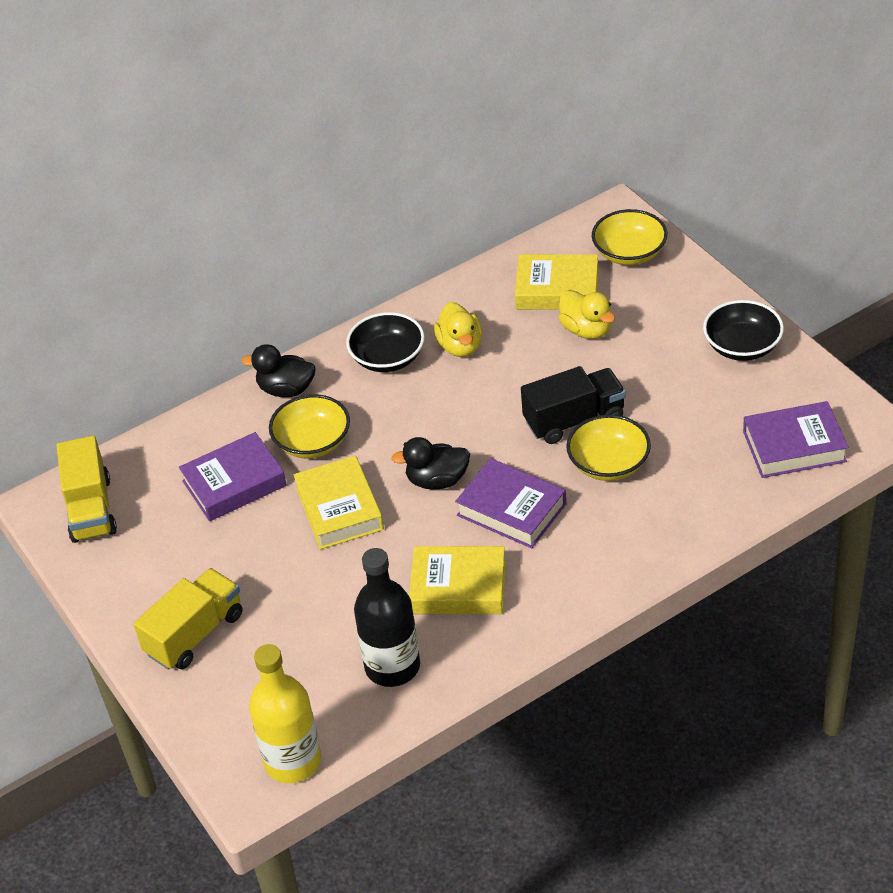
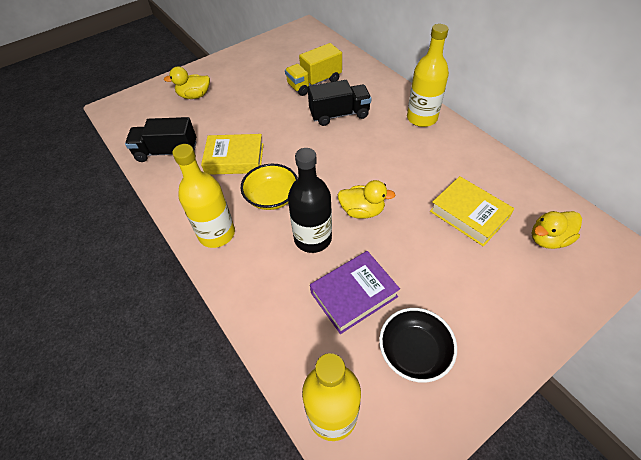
black bowl: 2 -> 1
black duck: 2 -> 0
black truck: 1 -> 2
purple book: 3 -> 1
yellow book: 3 -> 2
yellow bottle: 1 -> 3
yellow bowl: 3 -> 1
yellow duck: 2 -> 3
yellow truck: 2 -> 1

